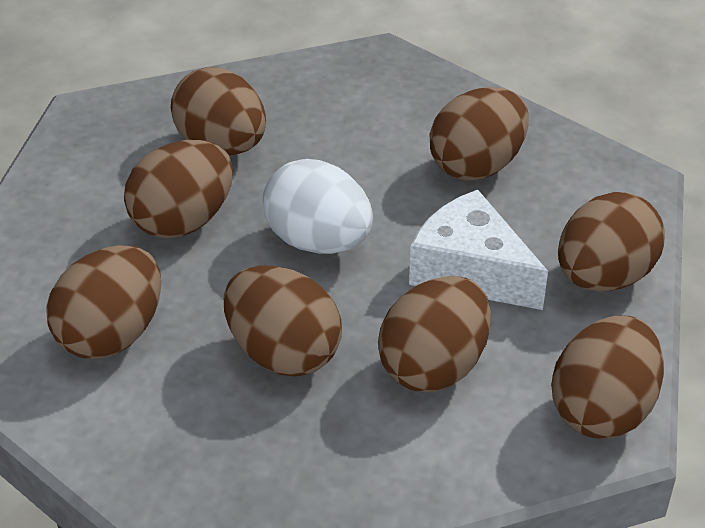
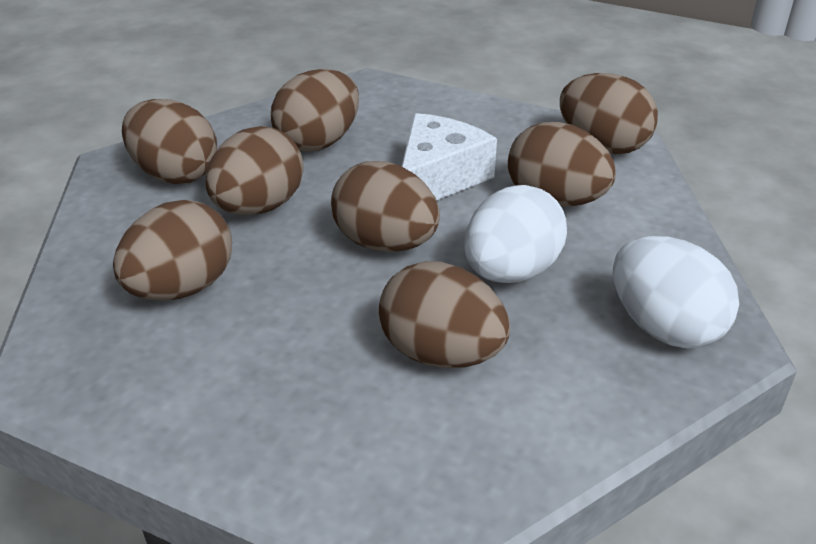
white egg: 1 -> 2

